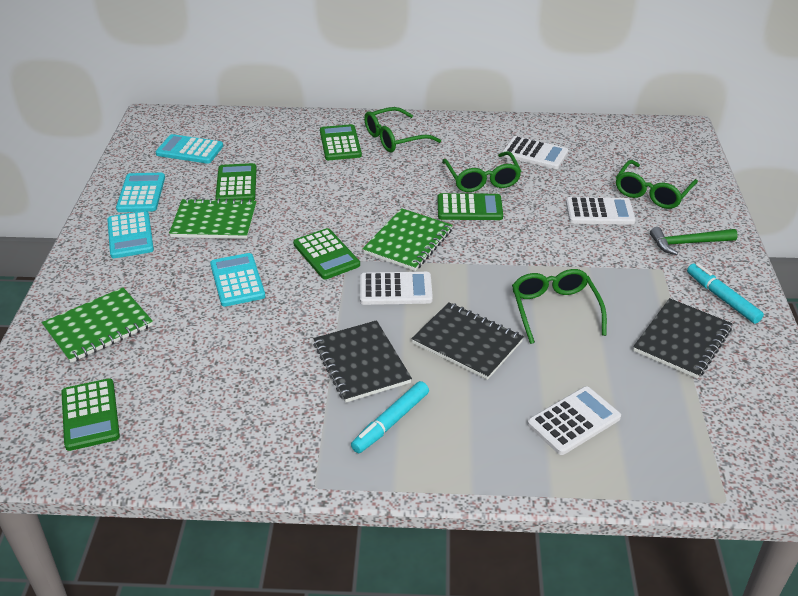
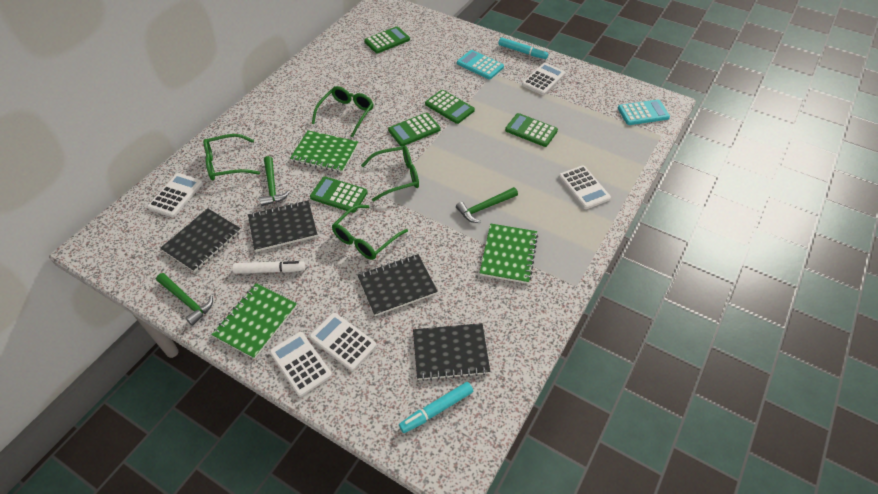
black notebook: 3 -> 4
green hammer: 1 -> 3
turquoise calculator: 4 -> 2
white calculator: 4 -> 5
white marker: 0 -> 1

